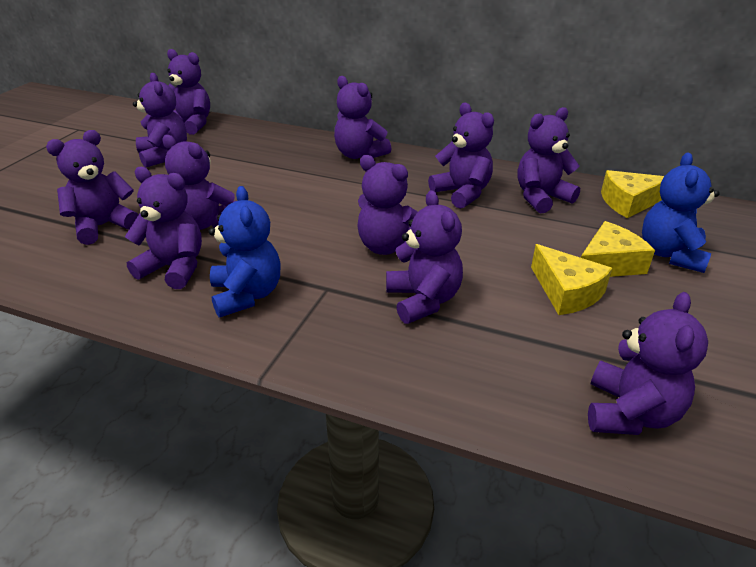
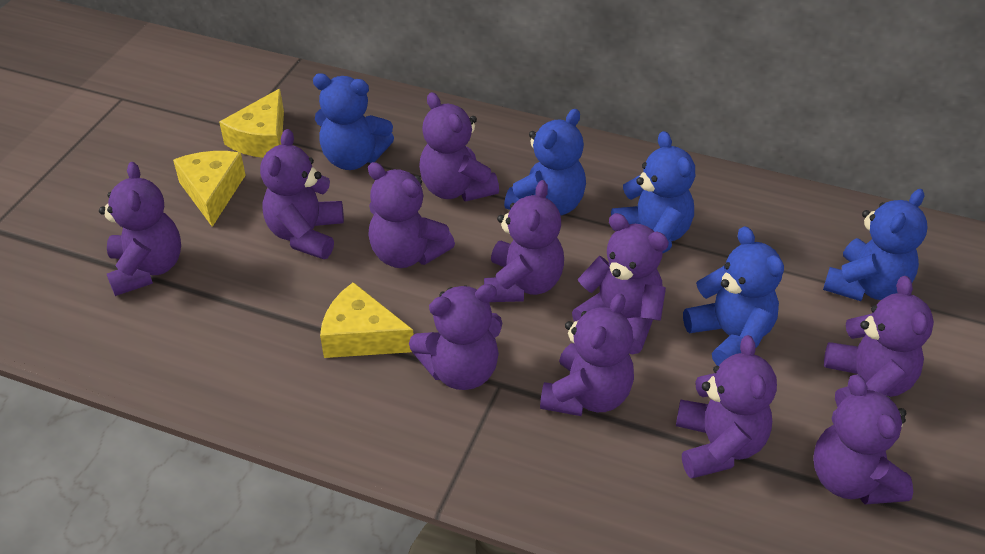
blue teddy bear: 2 -> 5

